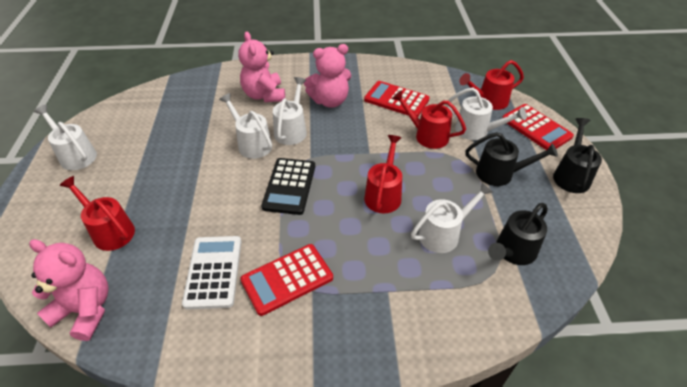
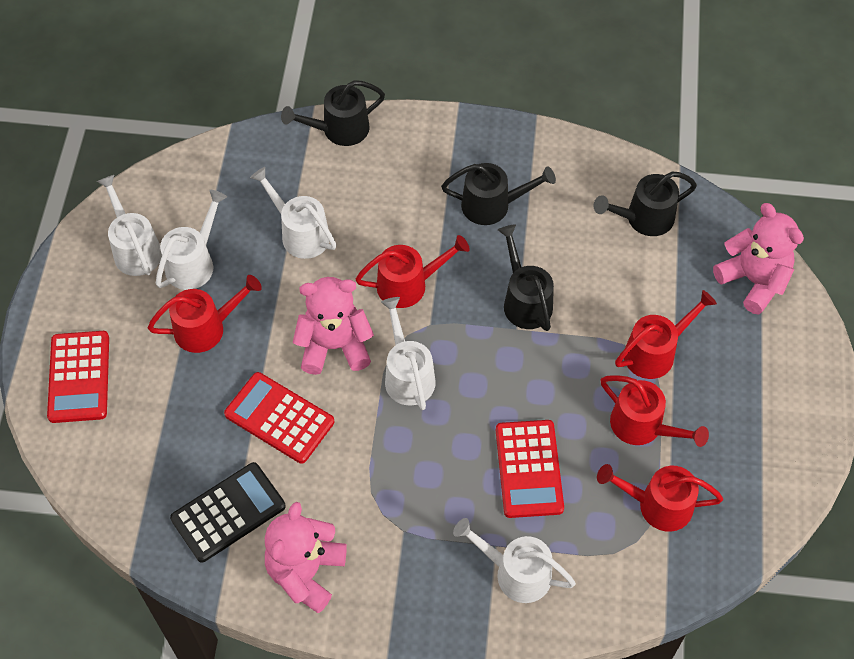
black watering can: 3 -> 4
red watering can: 4 -> 5
white calculator: 1 -> 0

